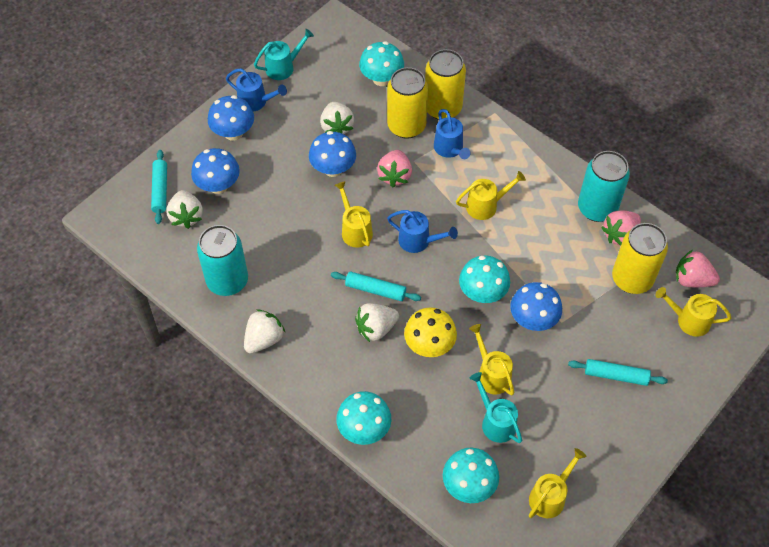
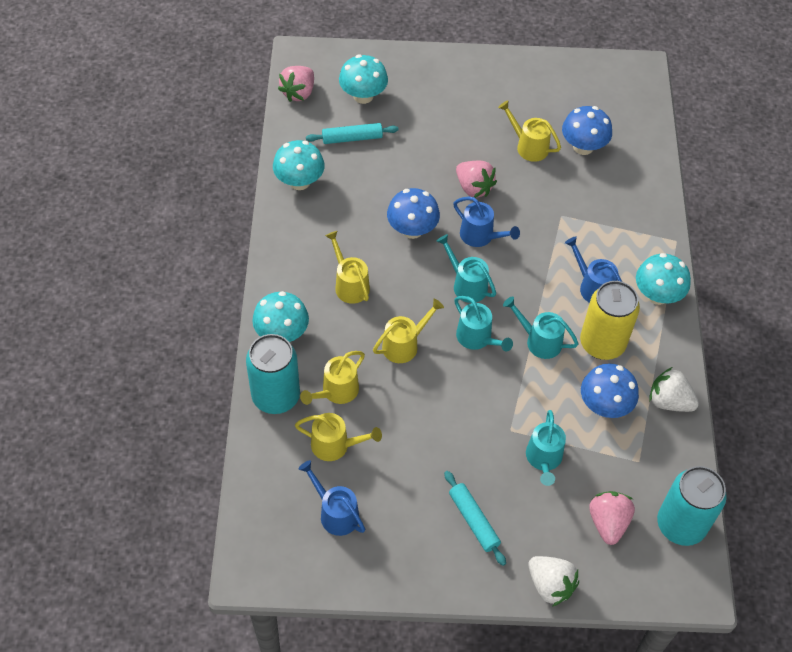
blue mushroom: 4 -> 3
turquoise rolling pin: 3 -> 2
turquoise watering can: 2 -> 4
white strawberry: 4 -> 2
yellow can: 3 -> 1
yellow mushroom: 1 -> 0

